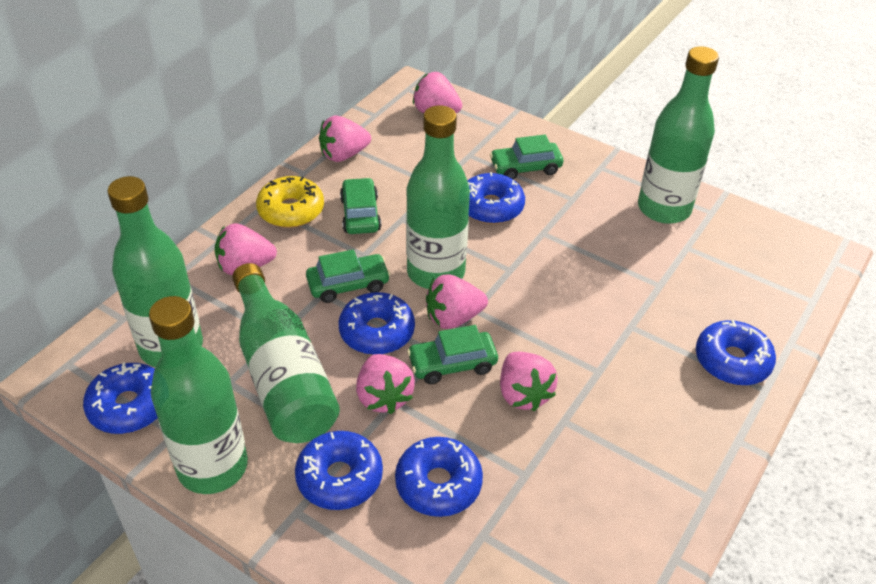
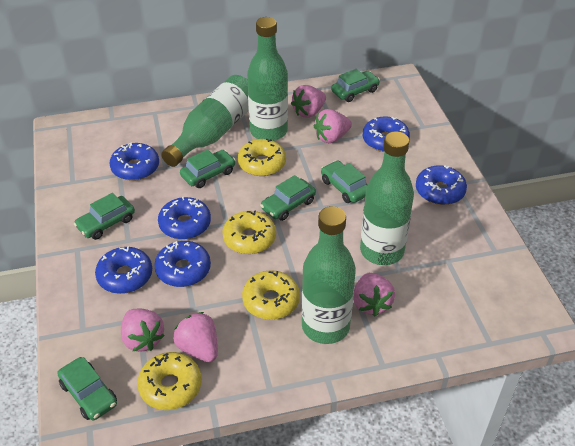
green bottle: 5 -> 4
green car: 4 -> 6
pink strawberry: 6 -> 5
yellow donut: 1 -> 4

